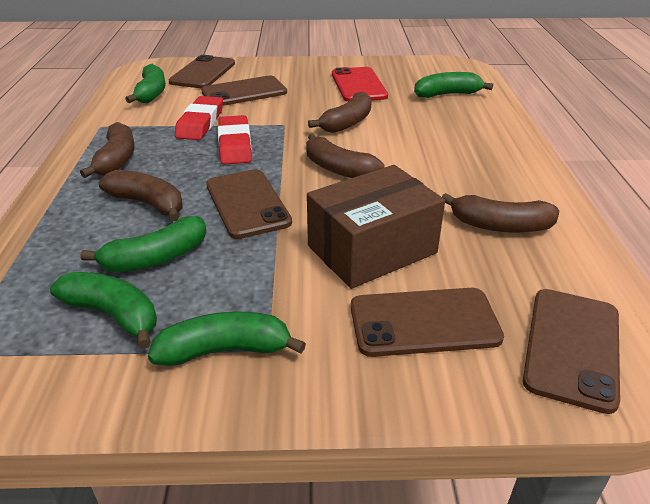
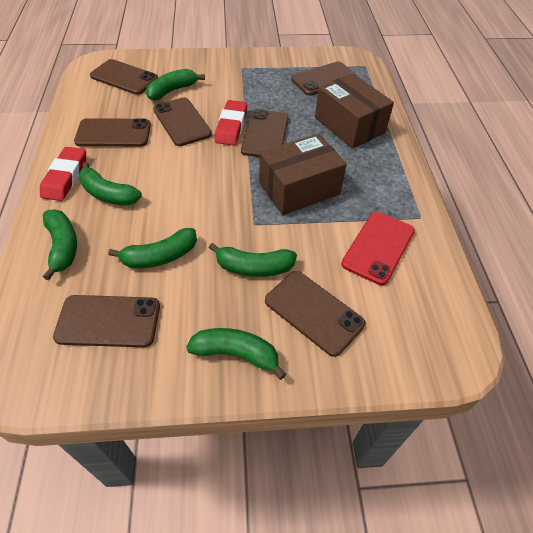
brown banana: 5 -> 0
brown box: 1 -> 2
brown phone: 5 -> 7
green banana: 5 -> 6

